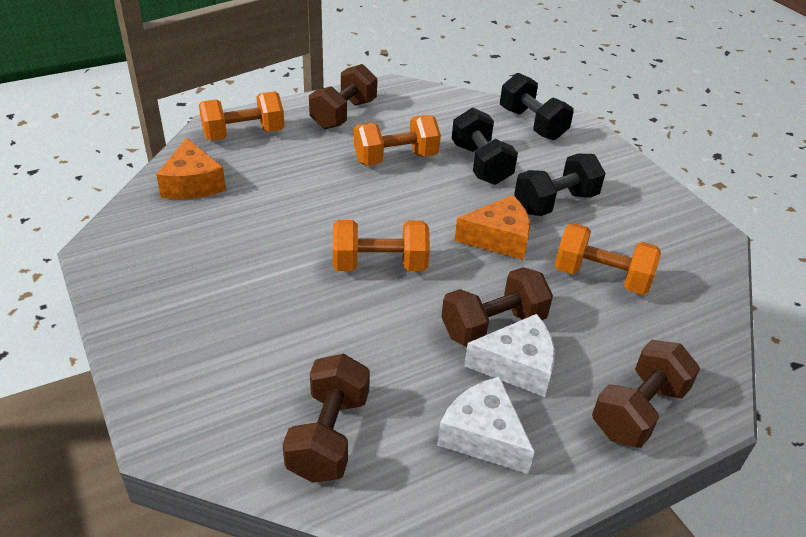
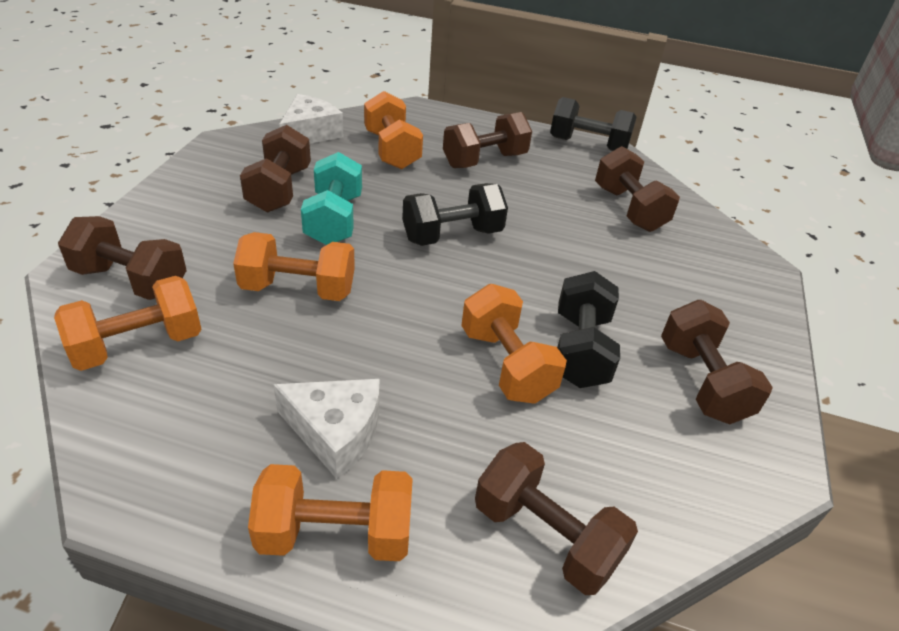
brown dumbbell: 4 -> 6
orange cheese: 2 -> 0
orange dumbbell: 4 -> 5
turquoise dumbbell: 0 -> 1

